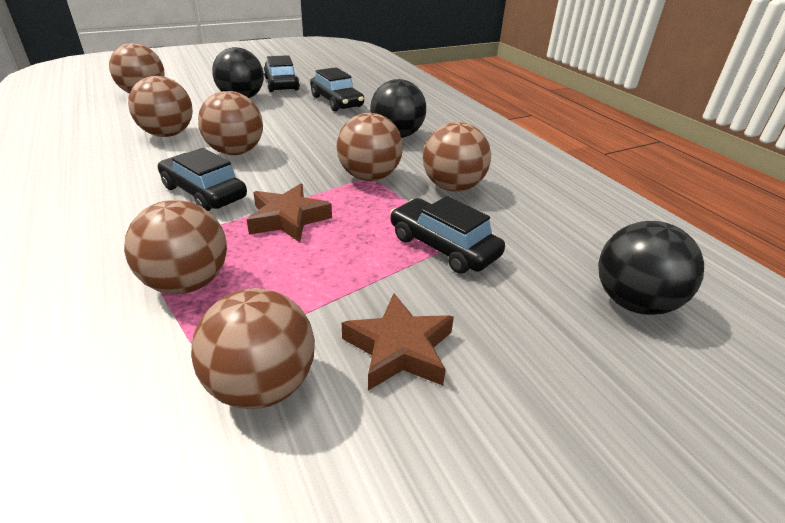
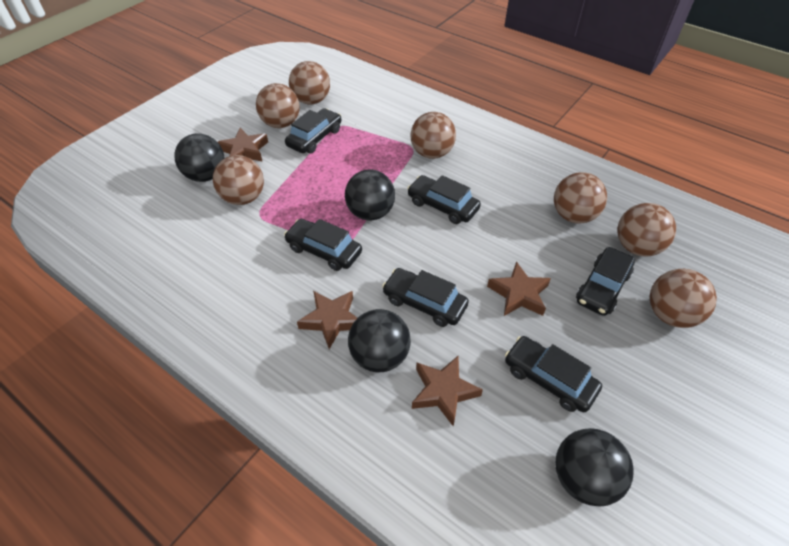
black ball: 3 -> 4
black car: 4 -> 6
brown star: 2 -> 4

